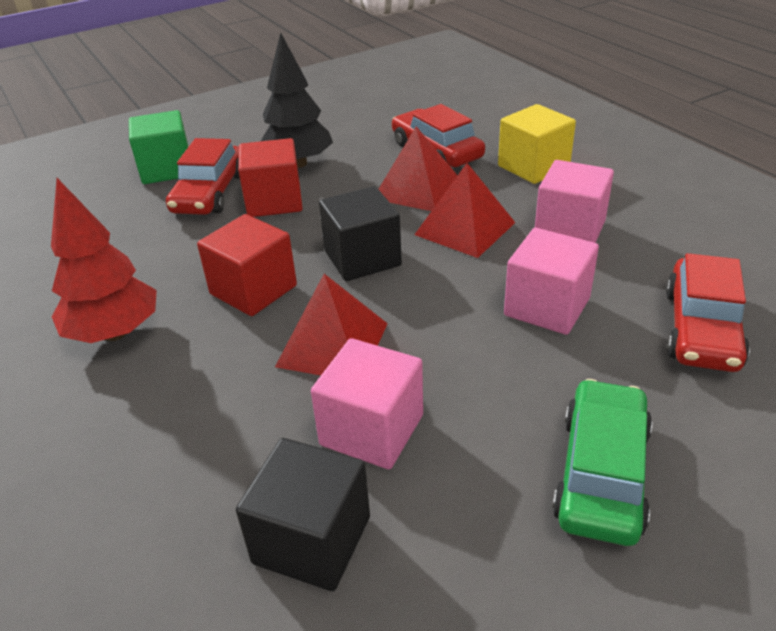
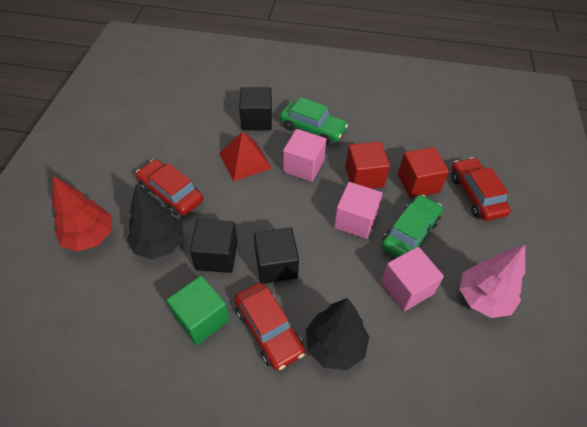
black cube: 2 -> 3
black tree: 1 -> 2
green car: 1 -> 2
pink tree: 0 -> 1
red pyramid: 3 -> 1
yellow cube: 1 -> 0

